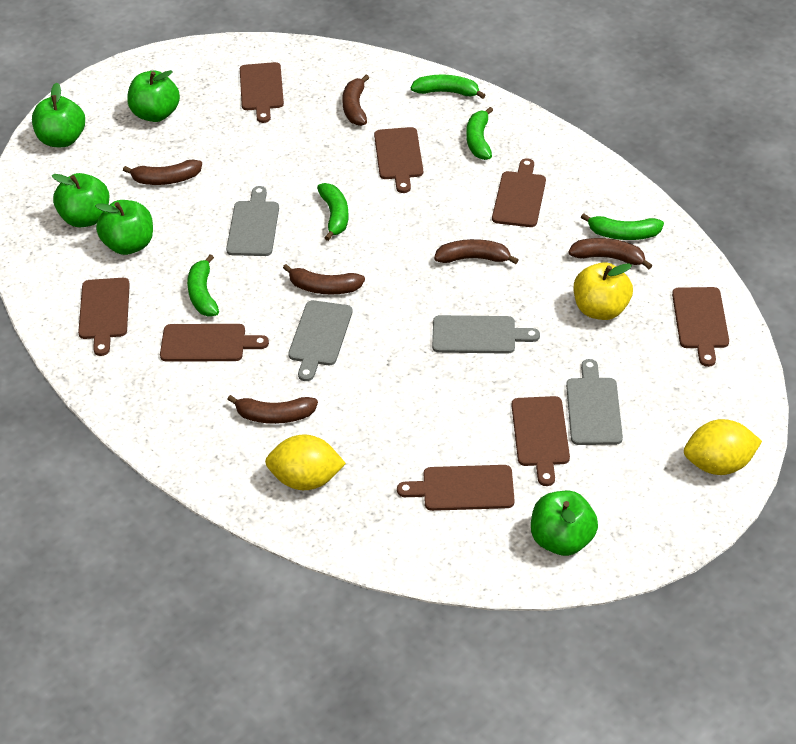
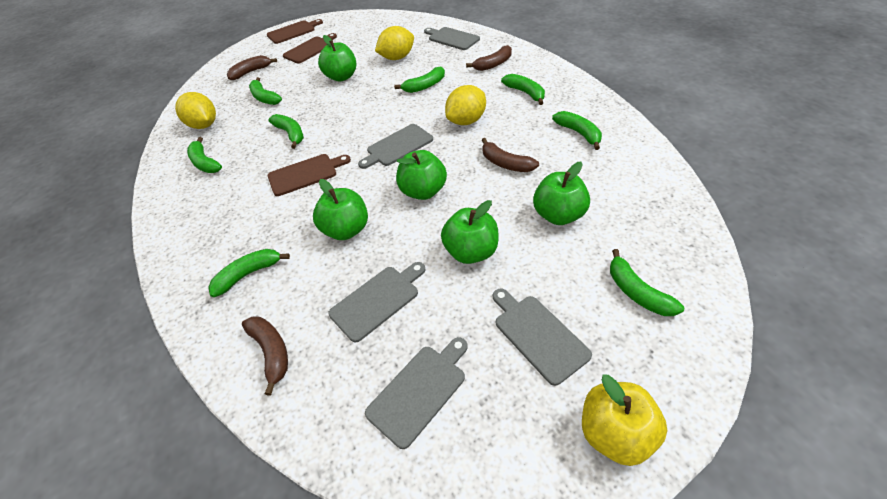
brown banana: 6 -> 4
brown cutting board: 8 -> 3
green banana: 5 -> 8
grey cutting board: 4 -> 5
yellow lemon: 2 -> 3

